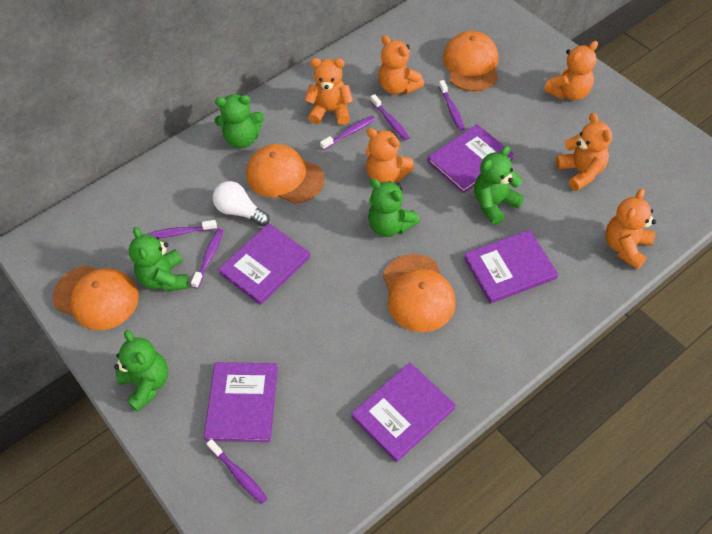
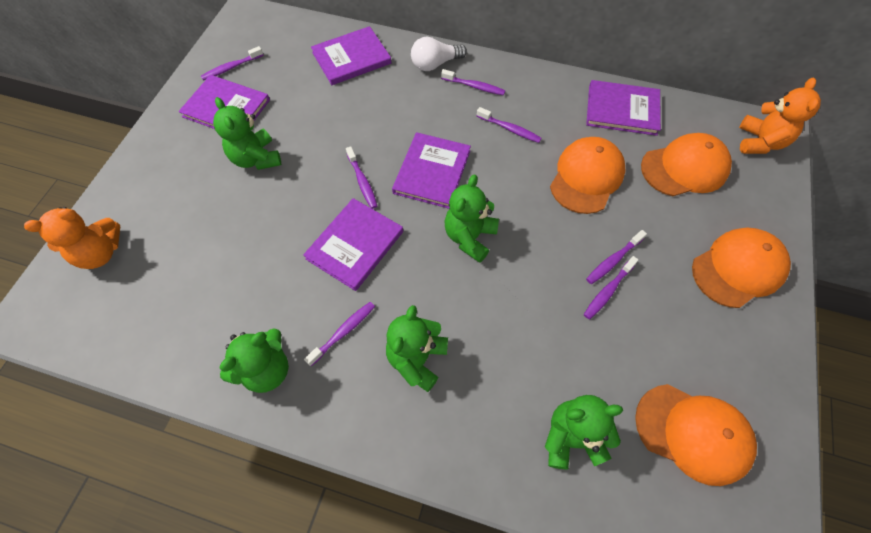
orange teddy bear: 6 -> 2
purple toothbrush: 6 -> 7

